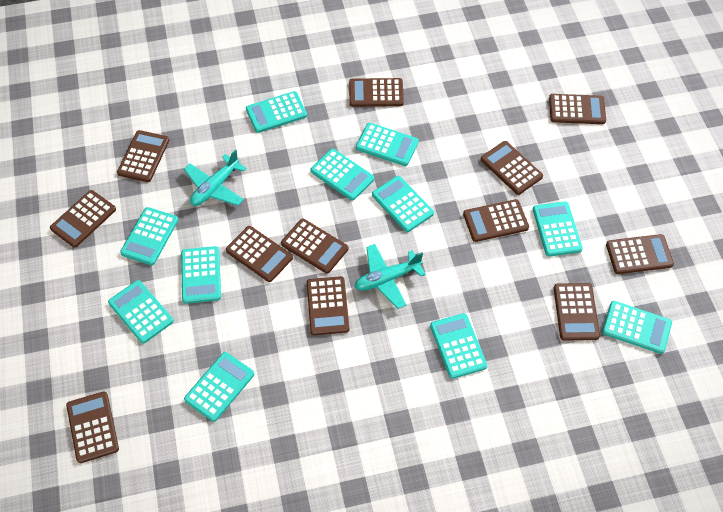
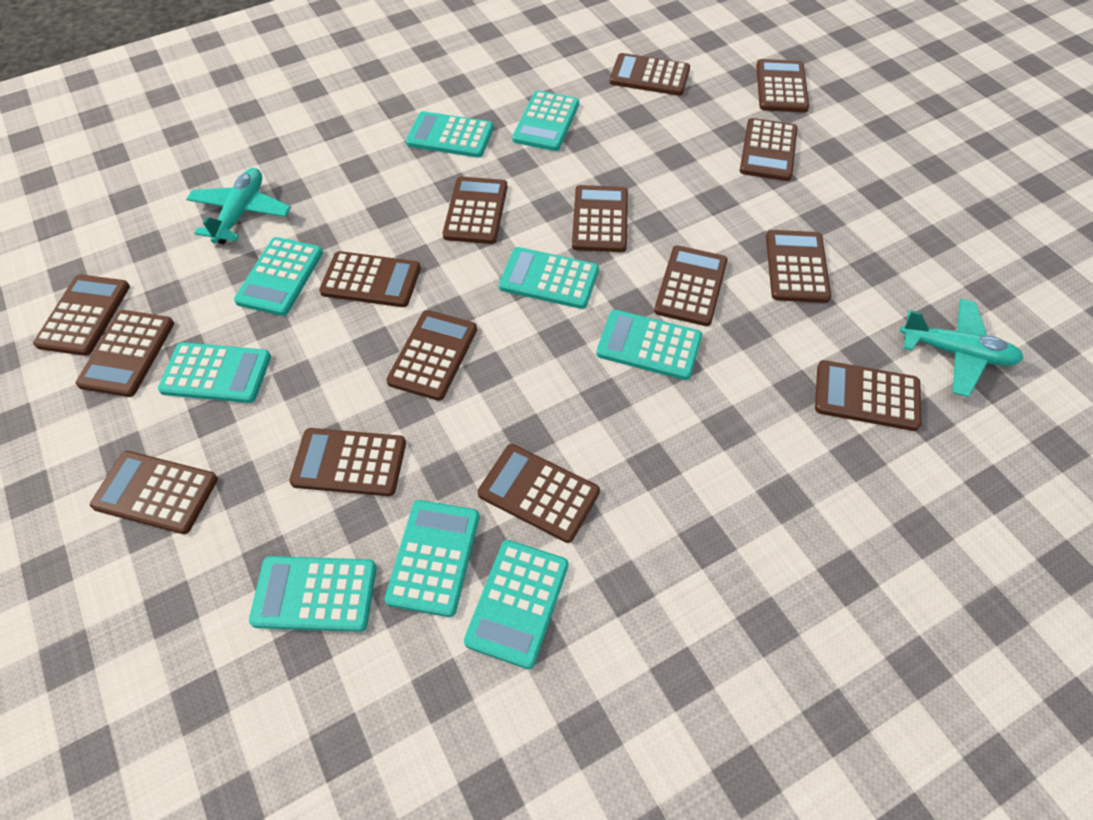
brown calculator: 12 -> 15
turquoise calculator: 11 -> 9

